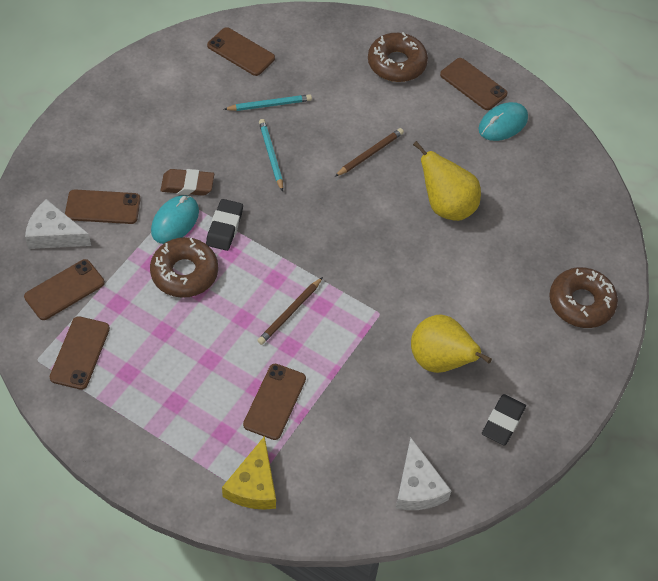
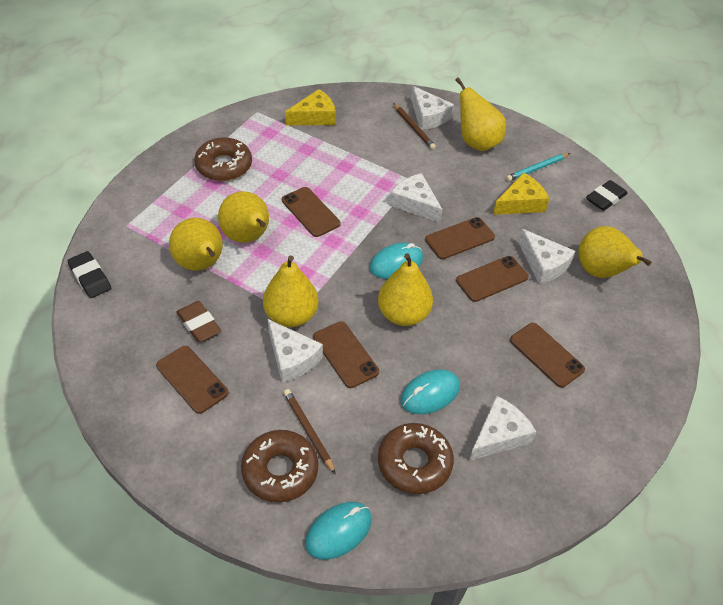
turquoise mouse: 2 -> 3
turquoise pencil: 2 -> 1
white cheese: 2 -> 5
yellow cheese: 1 -> 2
yellow pear: 2 -> 6

